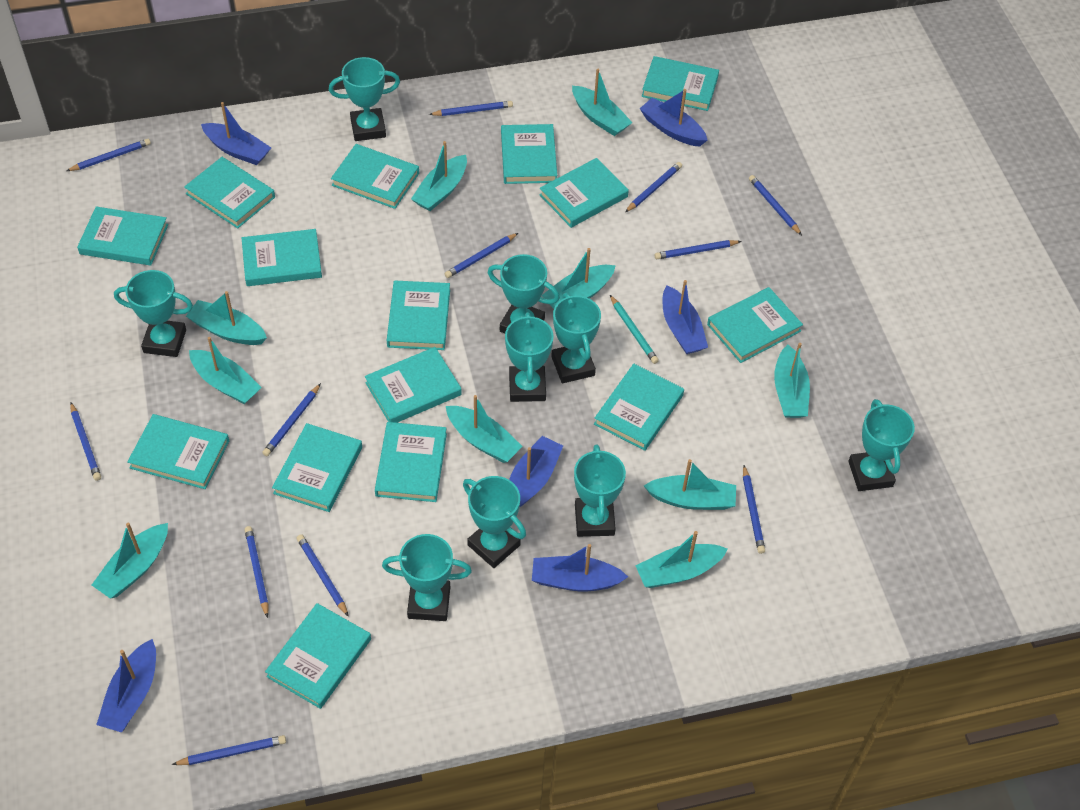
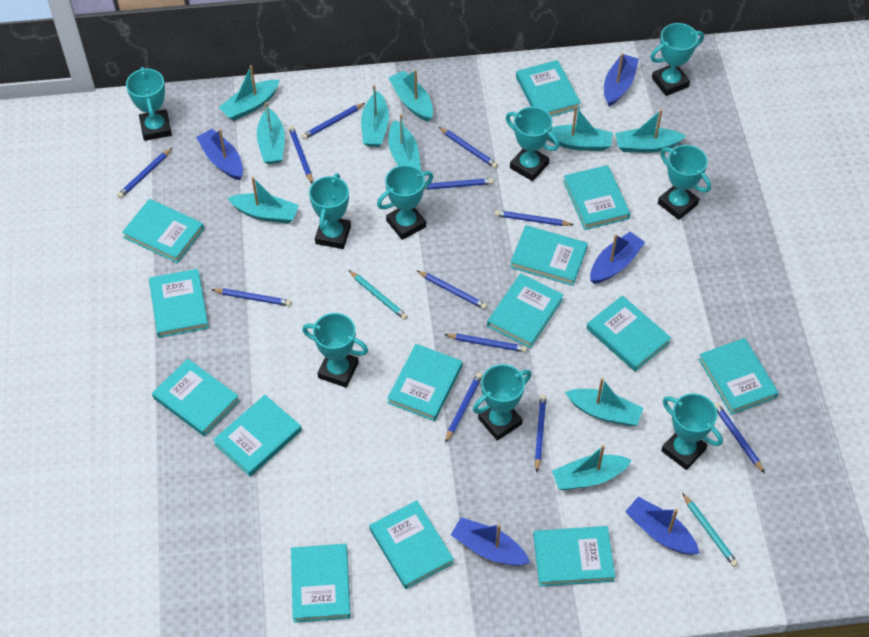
blue boat: 6 -> 5
turquoise book: 15 -> 14
turquoise pencil: 1 -> 2

